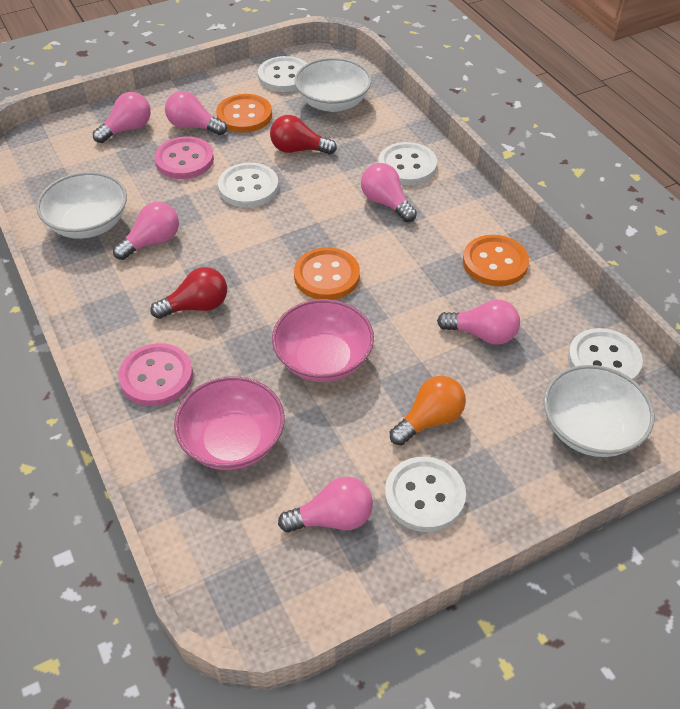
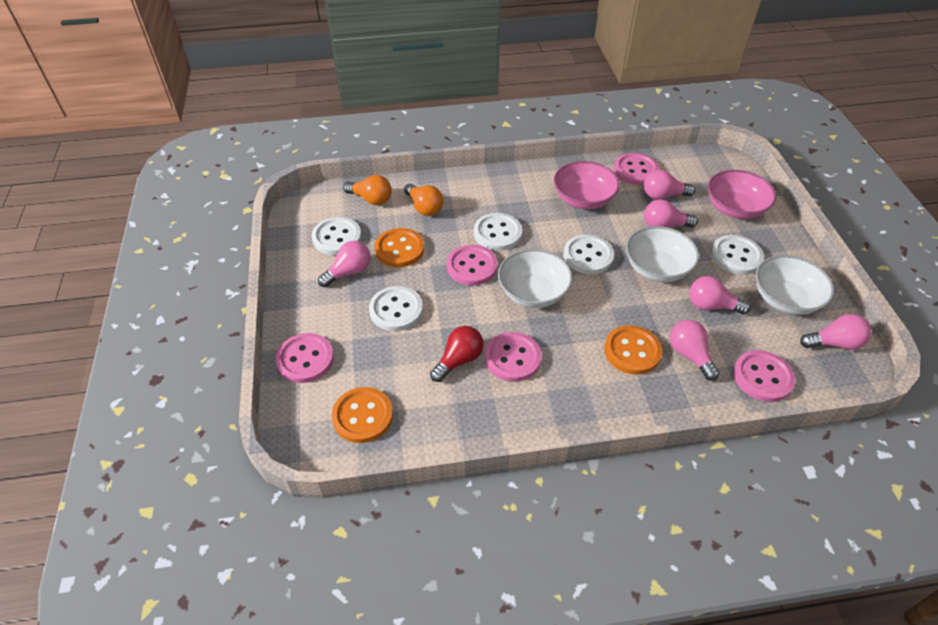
orange light bulb: 1 -> 2
pink button: 2 -> 5
red light bulb: 2 -> 1

